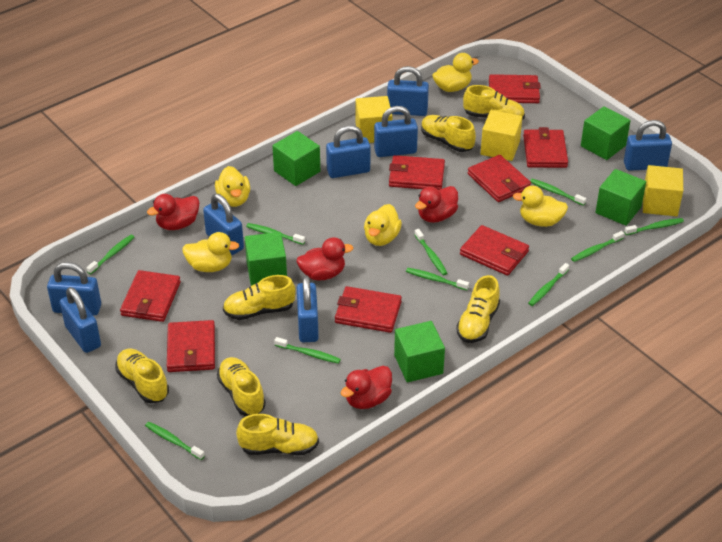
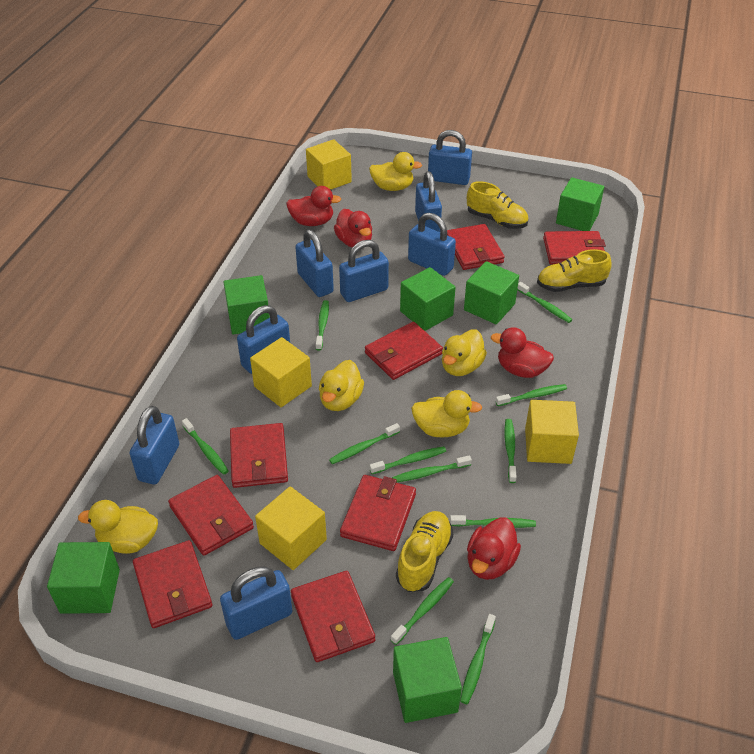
green cube: 5 -> 6
green toothbrush: 10 -> 11
yellow cube: 3 -> 4
yellow shoe: 7 -> 3

